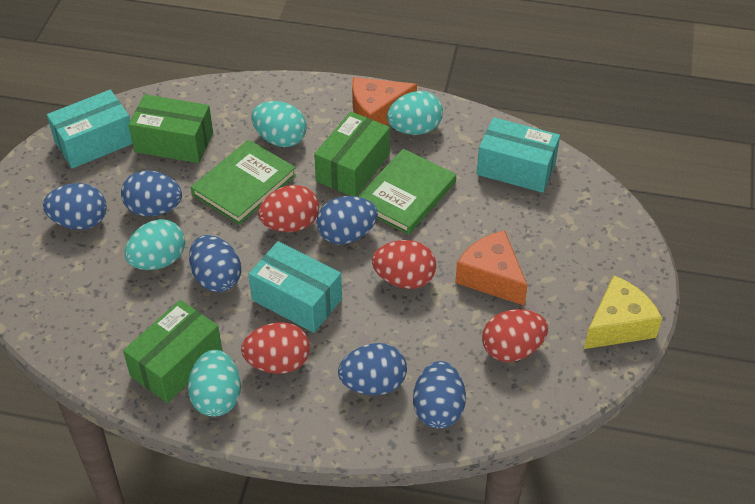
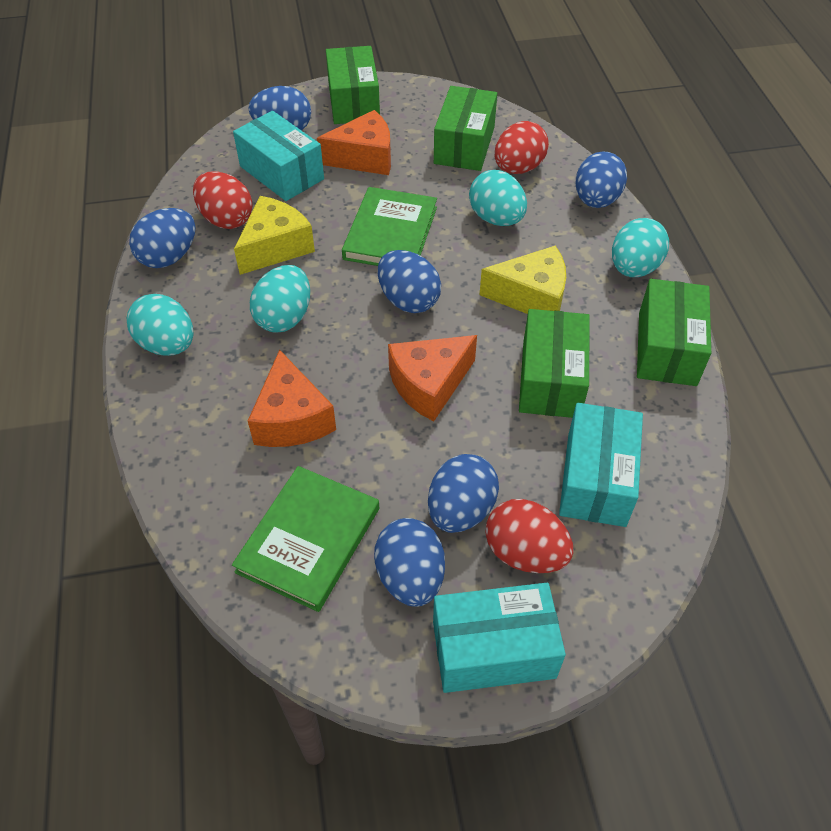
green box: 3 -> 4
orange cheese: 2 -> 3
red egg: 4 -> 3
yellow cheese: 1 -> 2

